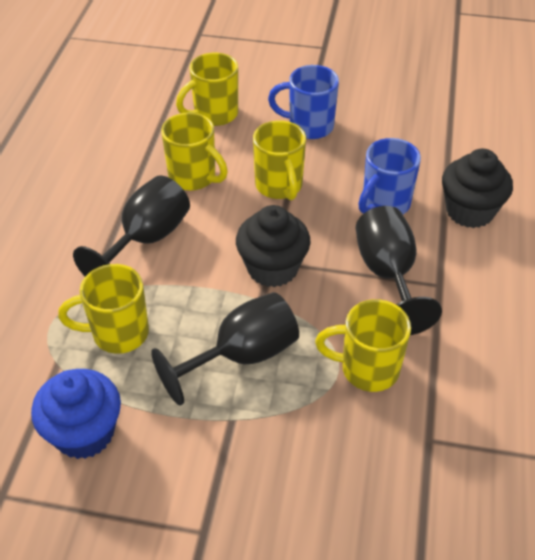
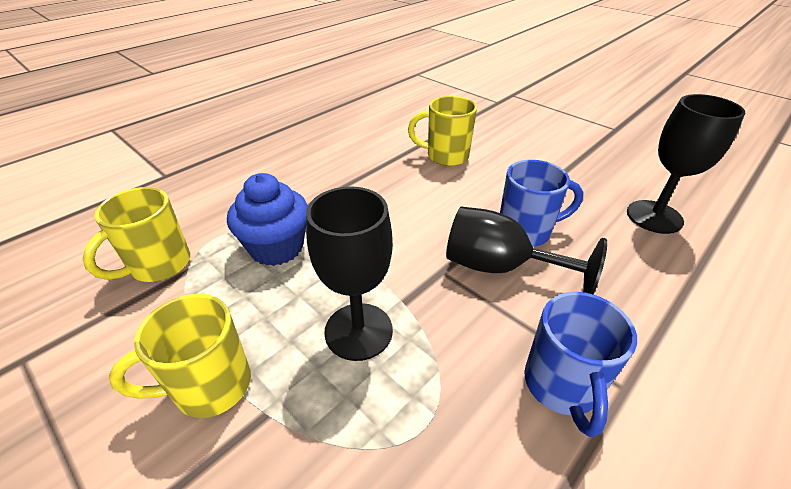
black cupcake: 2 -> 0
yellow mug: 5 -> 3

